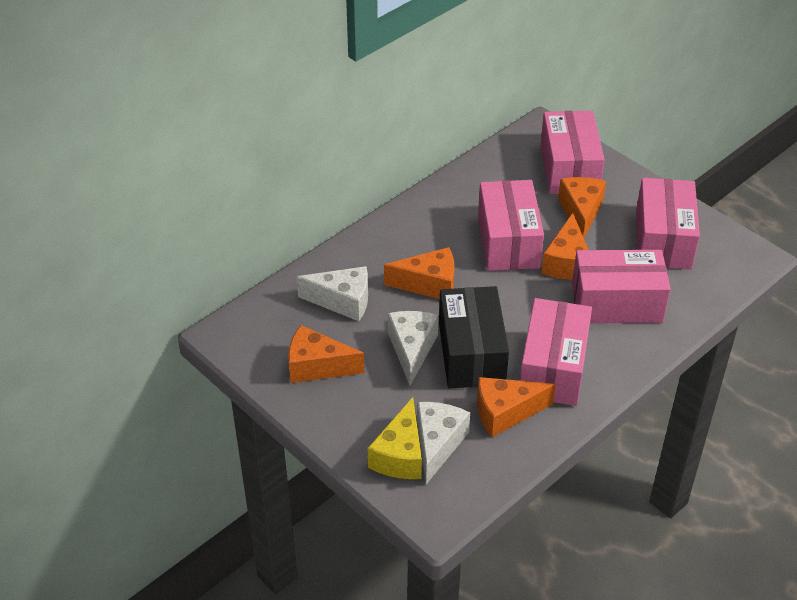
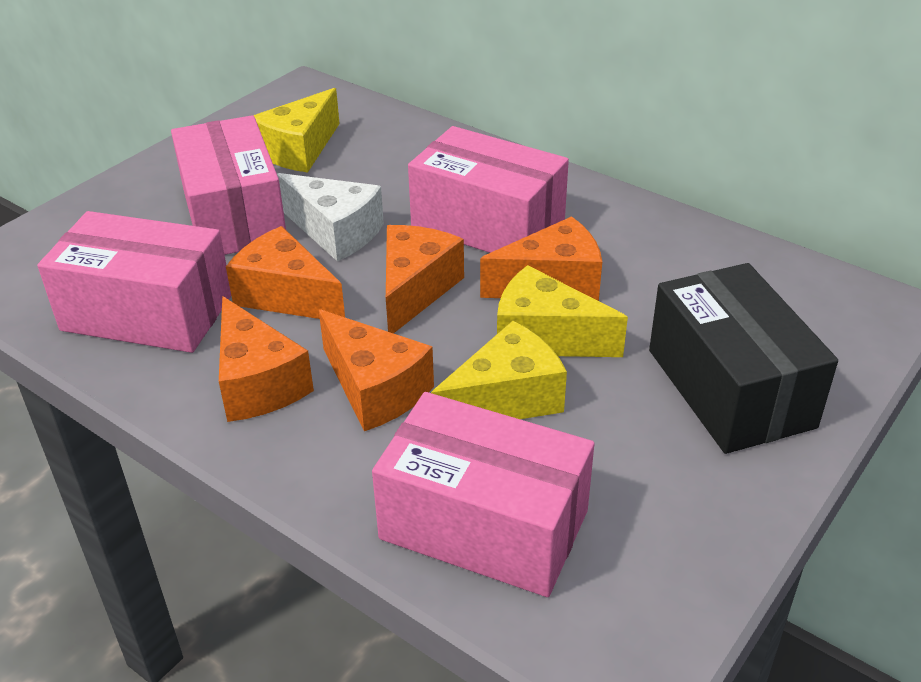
pink box: 5 -> 4
white cheese: 3 -> 1
yellow cheese: 1 -> 3

